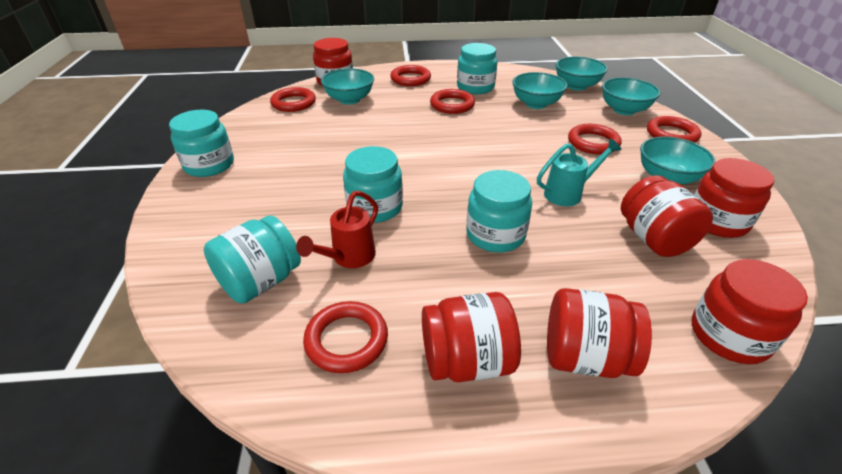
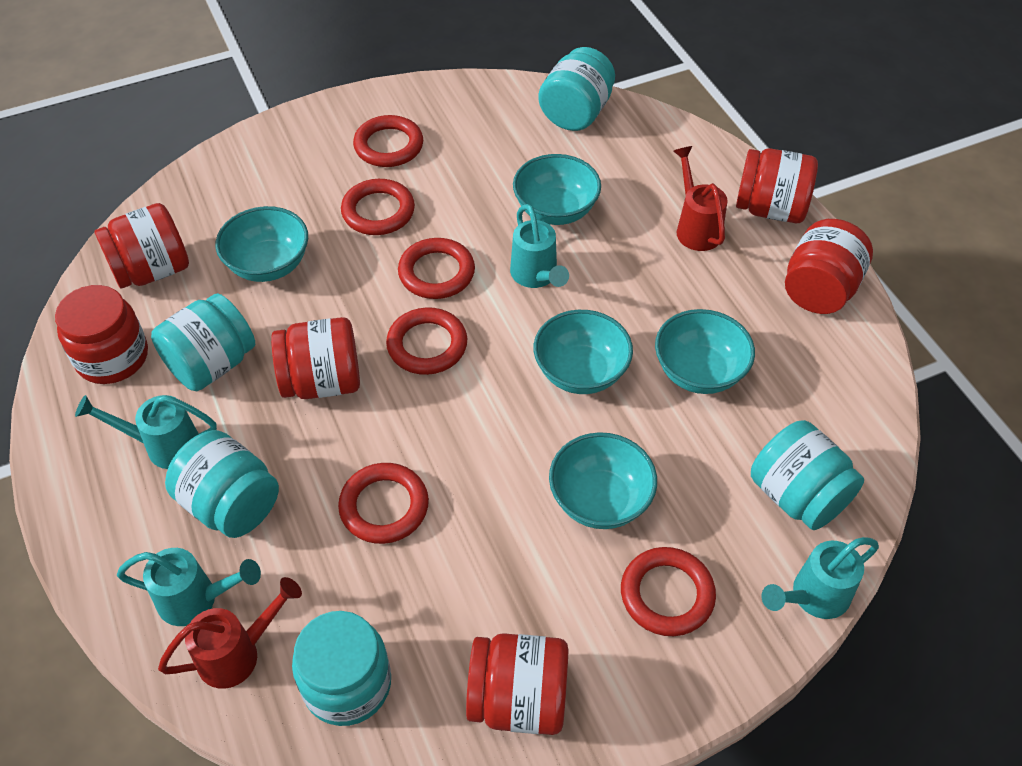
red watering can: 1 -> 2
turquoise watering can: 1 -> 4

